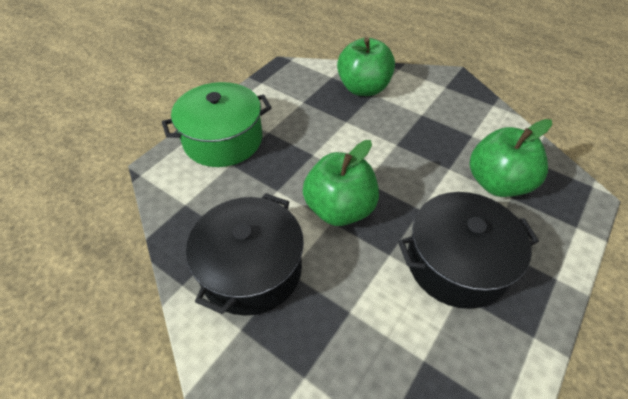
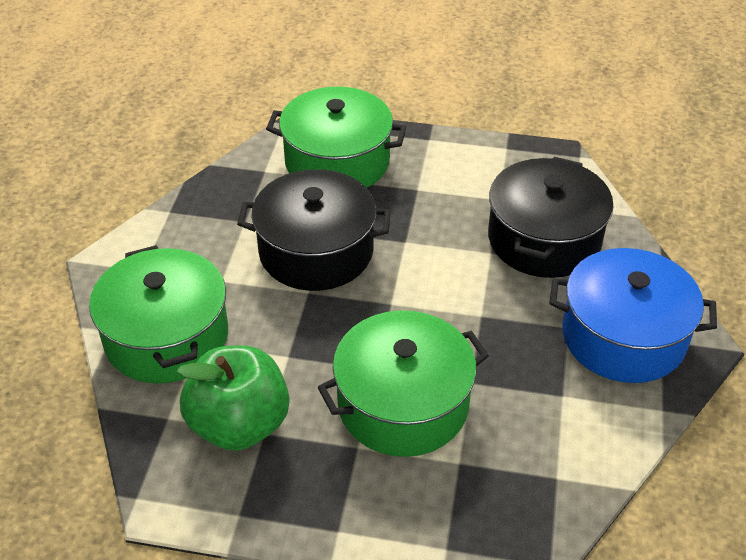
blue pot: 0 -> 1
green apple: 3 -> 1
green pot: 1 -> 3

